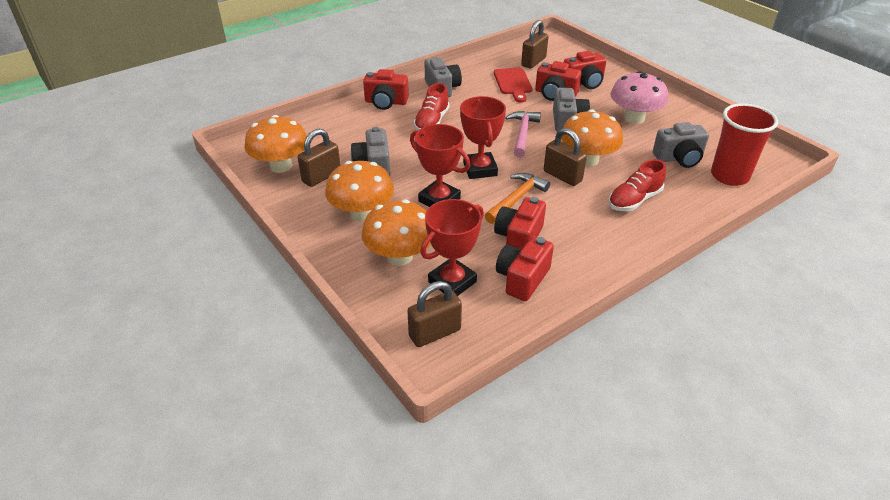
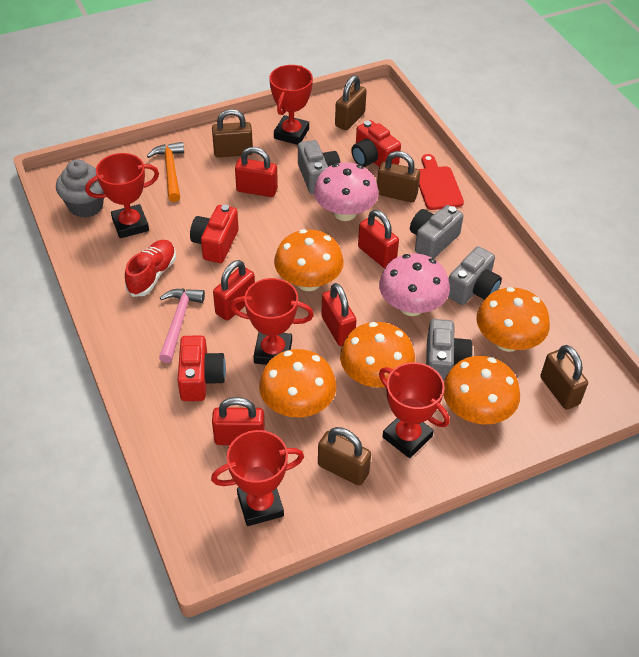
brown padlock: 4 -> 5
grey cupcake: 0 -> 1
orange mushroom: 4 -> 5
pink mushroom: 1 -> 2
red camera: 5 -> 3
red cup: 1 -> 0
red padlock: 0 -> 5
red shoe: 2 -> 1
red trophy: 3 -> 5

